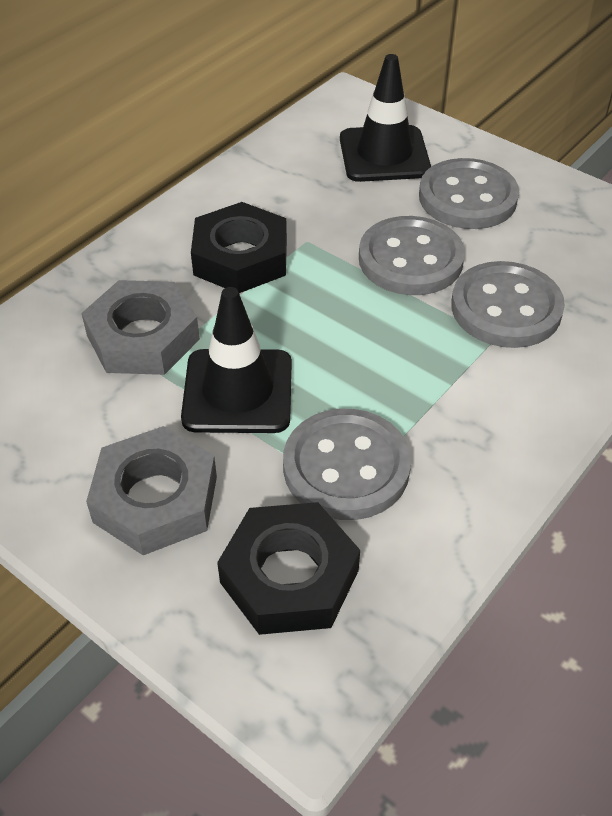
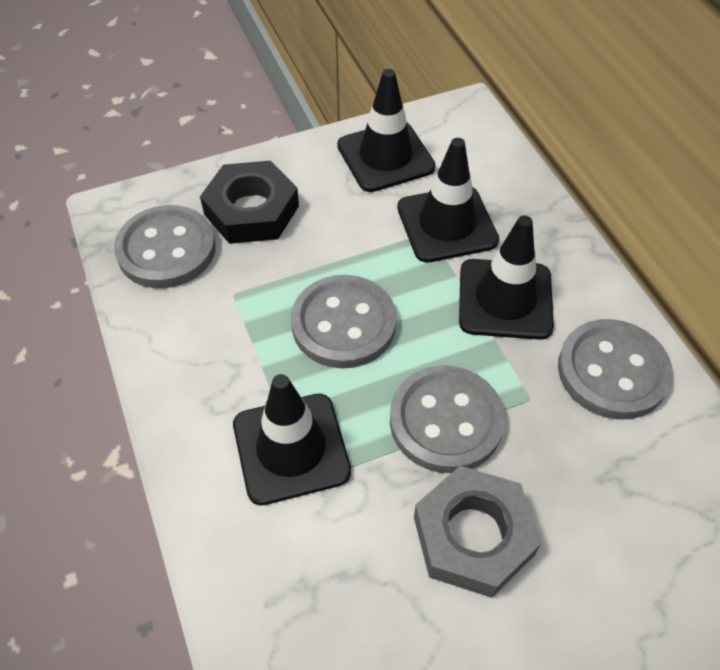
black nut: 2 -> 1
black traffic cone: 2 -> 4
grey nut: 2 -> 1

